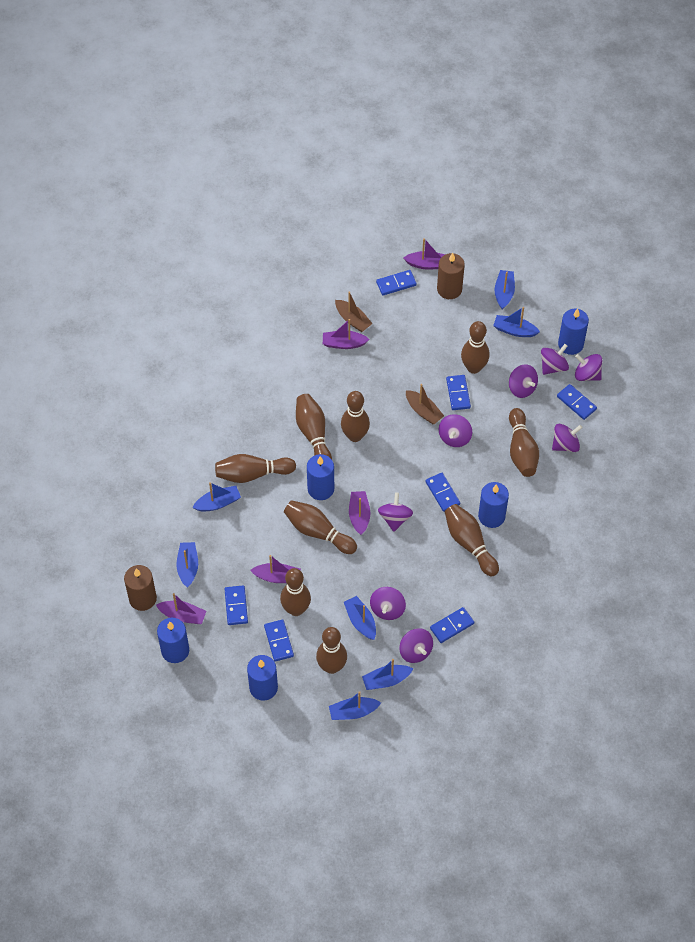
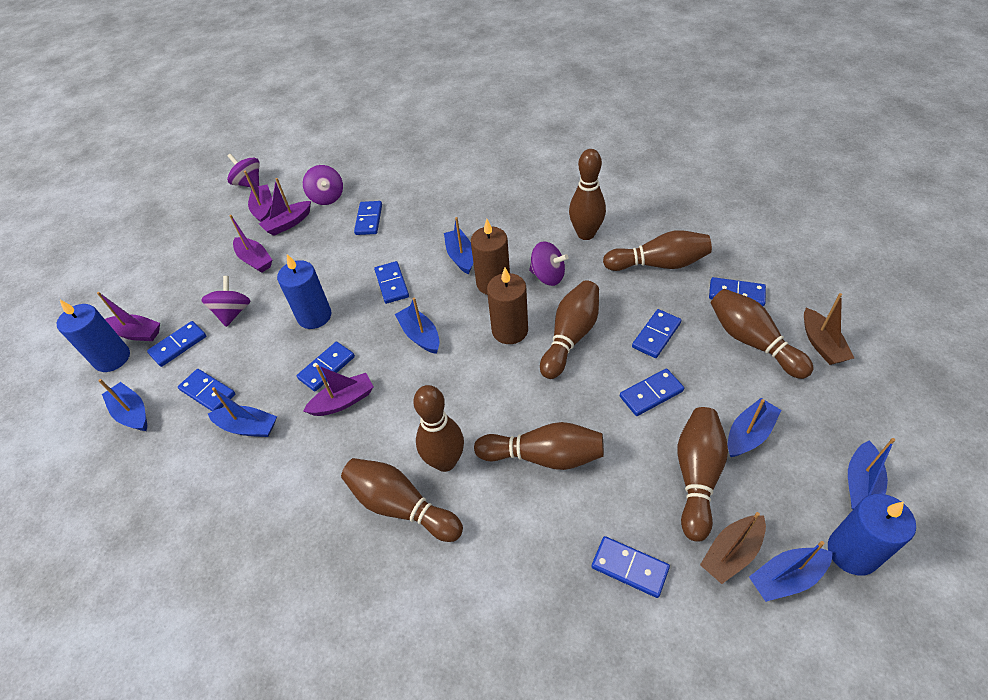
blue candle: 5 -> 3
blue domino: 7 -> 9
brown bowling pin: 9 -> 8
purple spinning top: 8 -> 4

